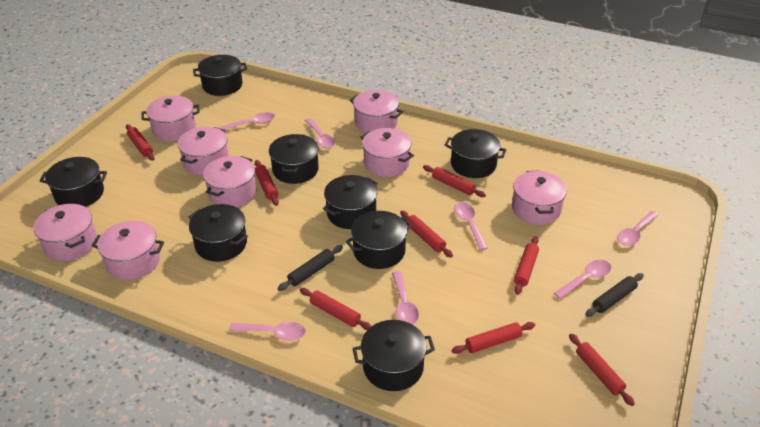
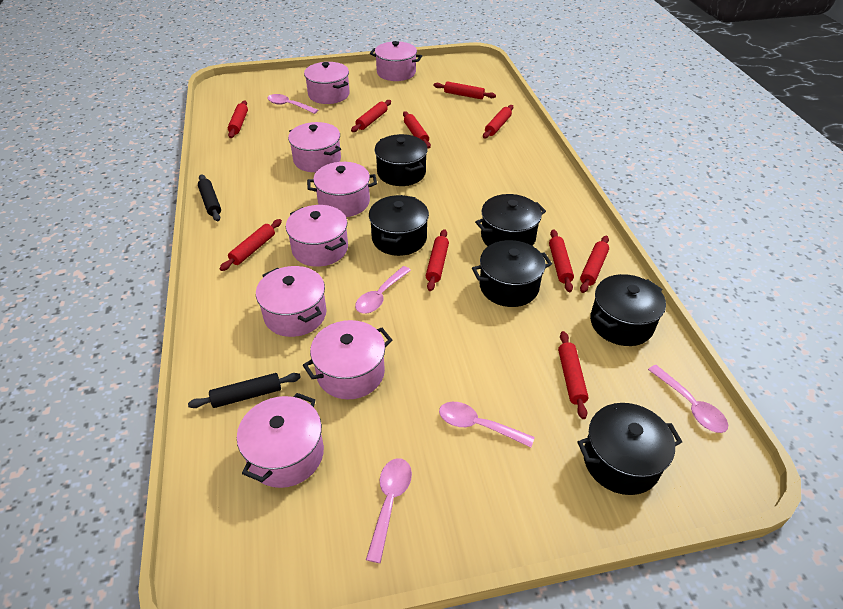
black pot: 8 -> 6
pink spoon: 7 -> 5
red rolling pin: 8 -> 10

